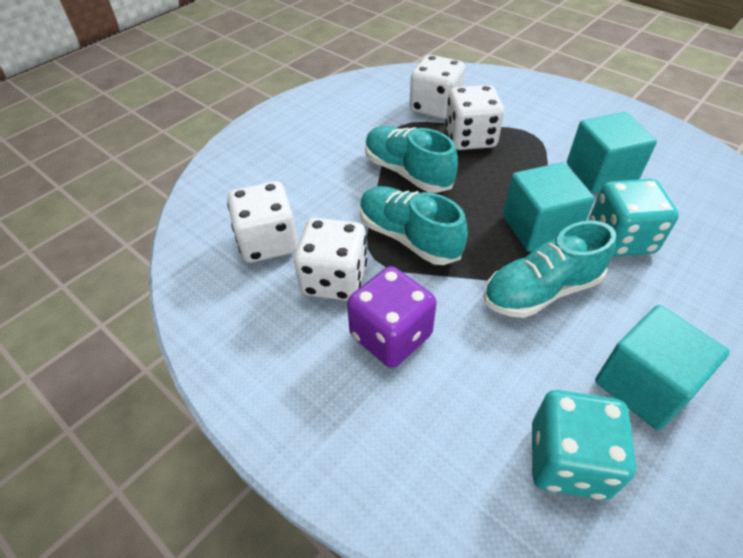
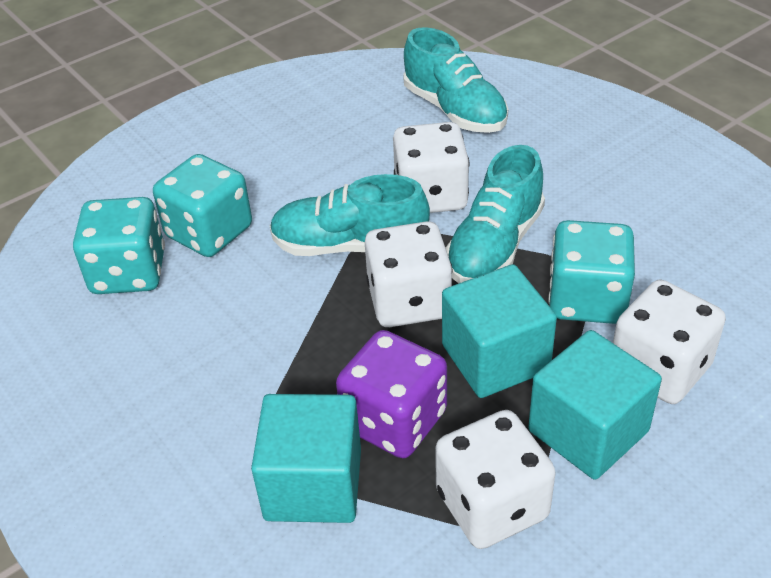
turquoise dice: 2 -> 3

